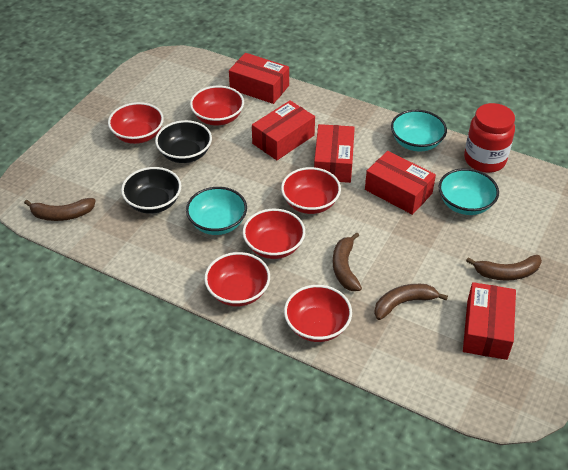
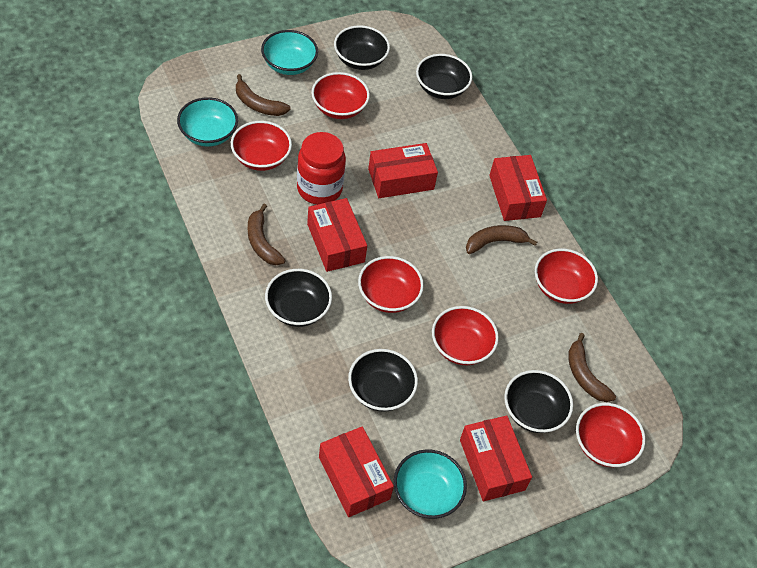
black bowl: 2 -> 5

